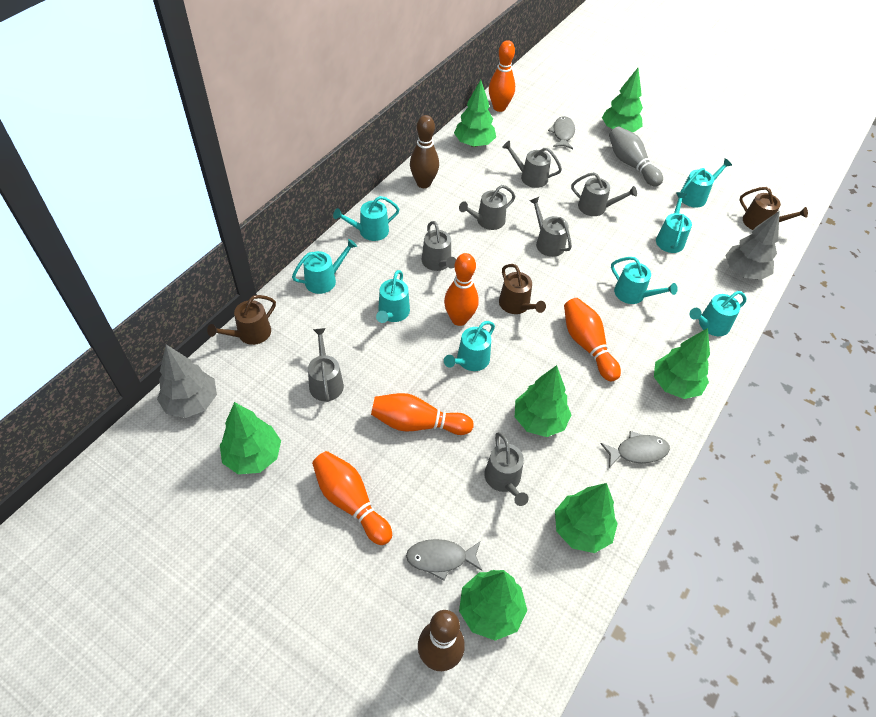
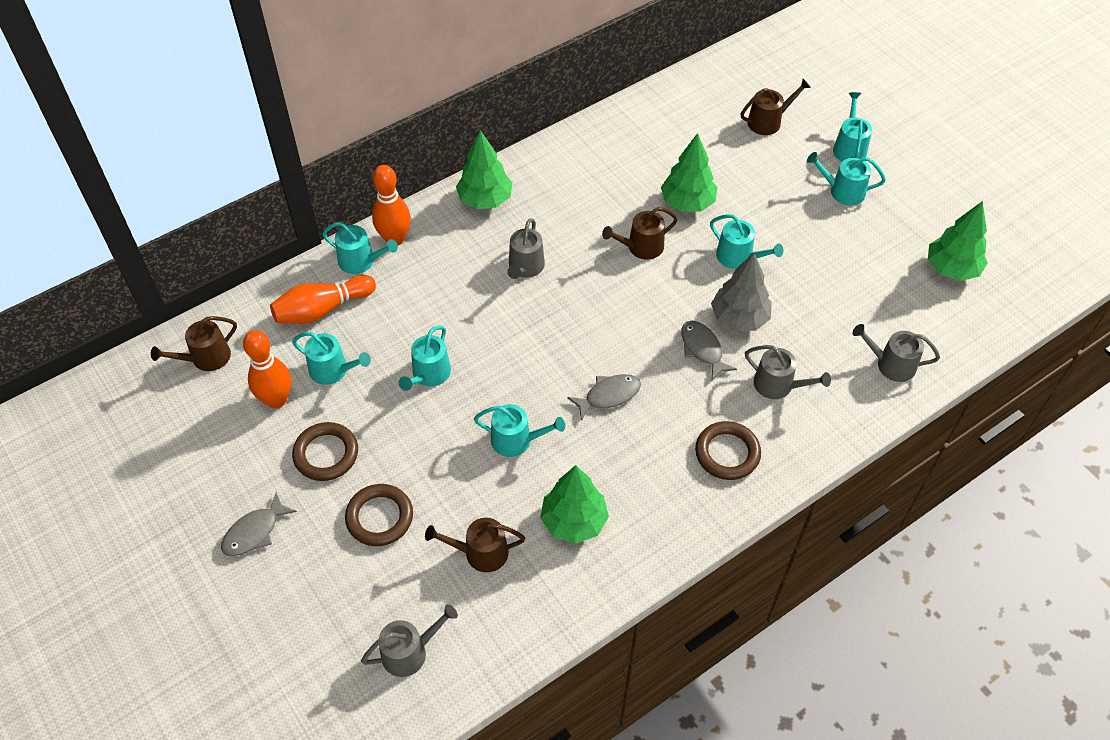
brown bowling pin: 2 -> 0
brown ring: 0 -> 3
brown watering can: 3 -> 4
green tree: 7 -> 4
grey bowling pin: 1 -> 0
grey tree: 2 -> 1
grey watering can: 7 -> 4
orange bowling pin: 5 -> 3
turquoise watering can: 8 -> 7

